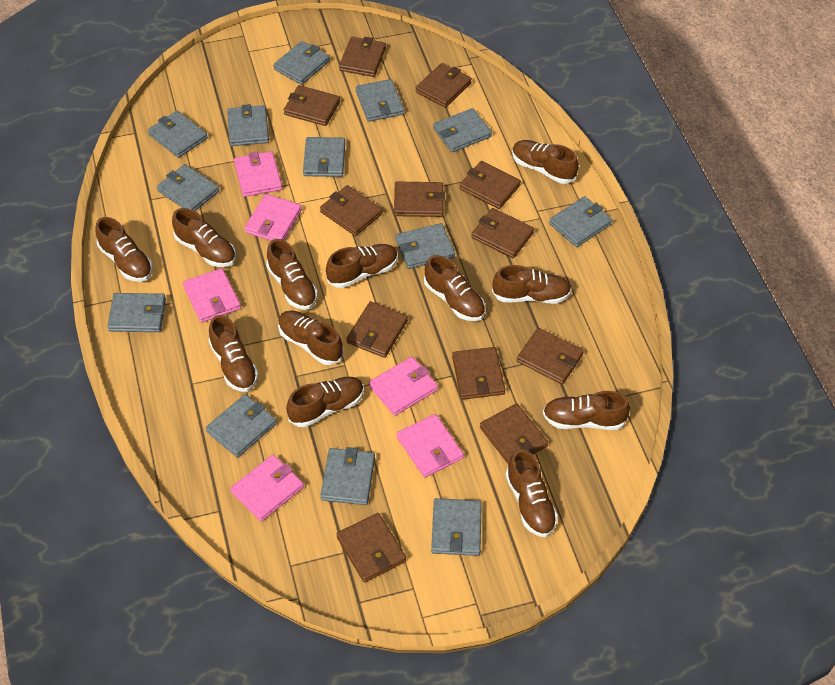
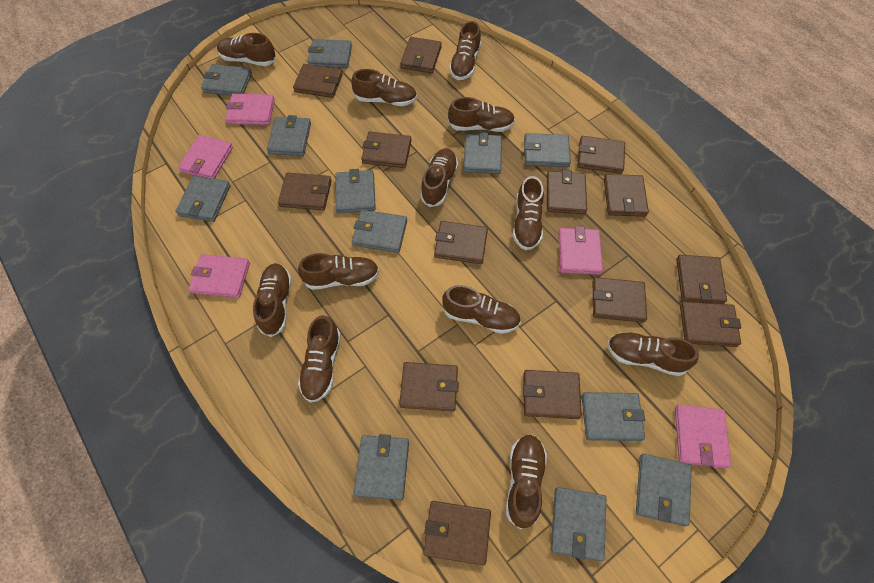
brown wallet: 12 -> 14
grey wallet: 13 -> 12
pink wallet: 6 -> 5

